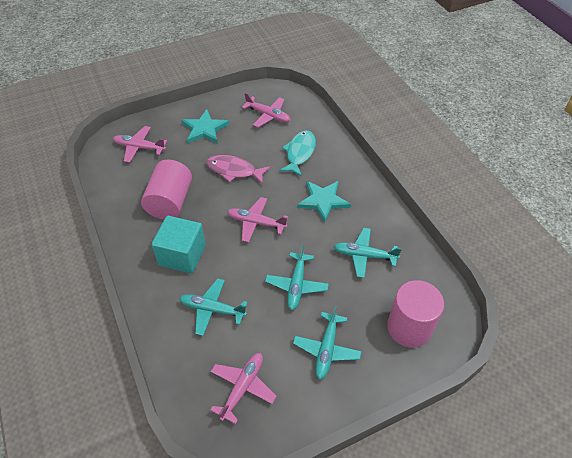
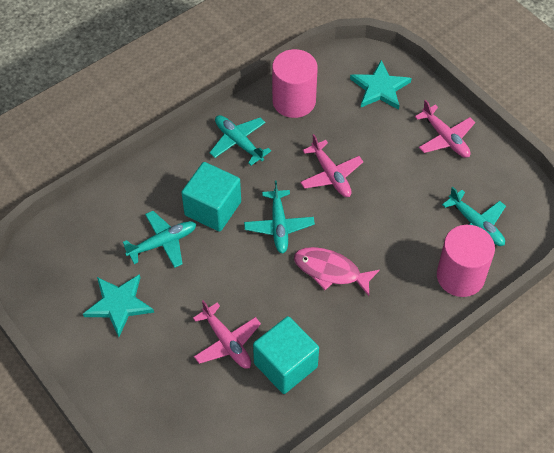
pink plane: 4 -> 3
turquoise cube: 1 -> 2
turquoise fish: 1 -> 0

